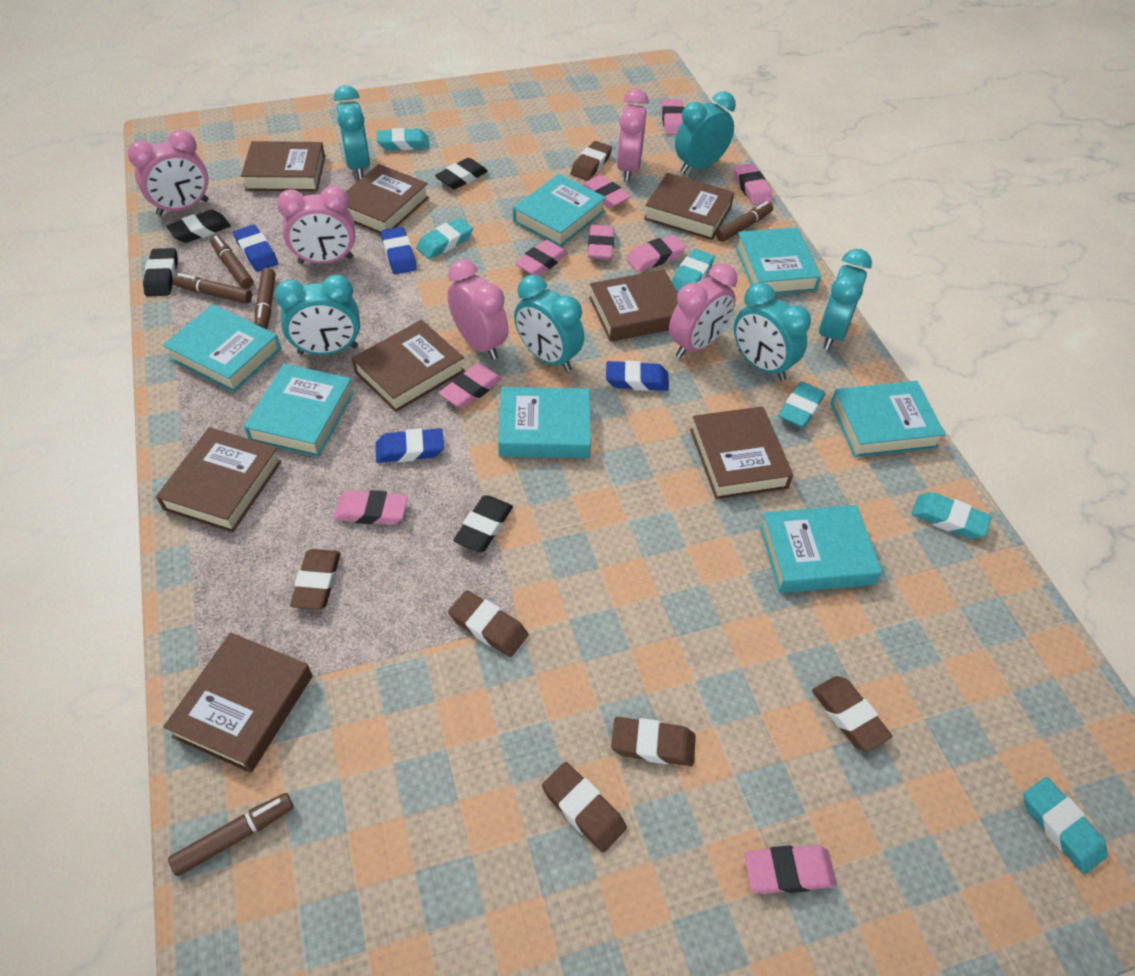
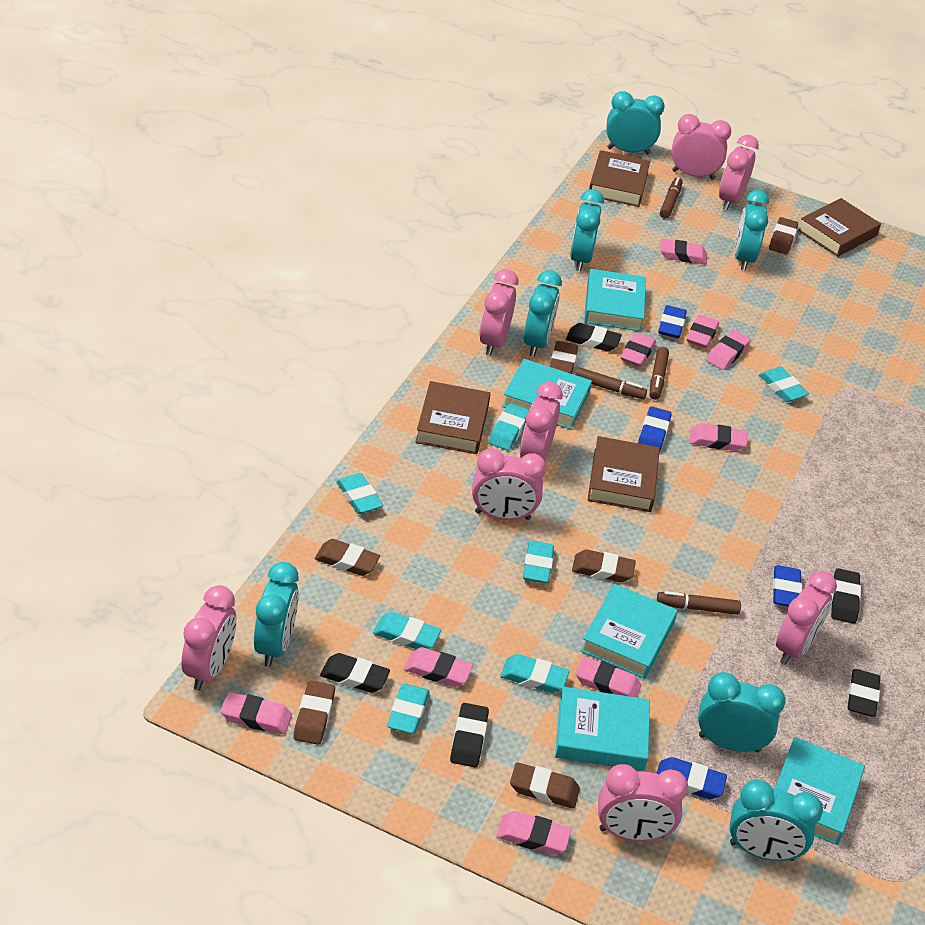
black eraser: 4 -> 5
brown book: 8 -> 4
brown marker: 5 -> 4
pink clock: 5 -> 8
turquoise book: 7 -> 5
turquoise clock: 6 -> 7
turquoise eraser: 6 -> 7

